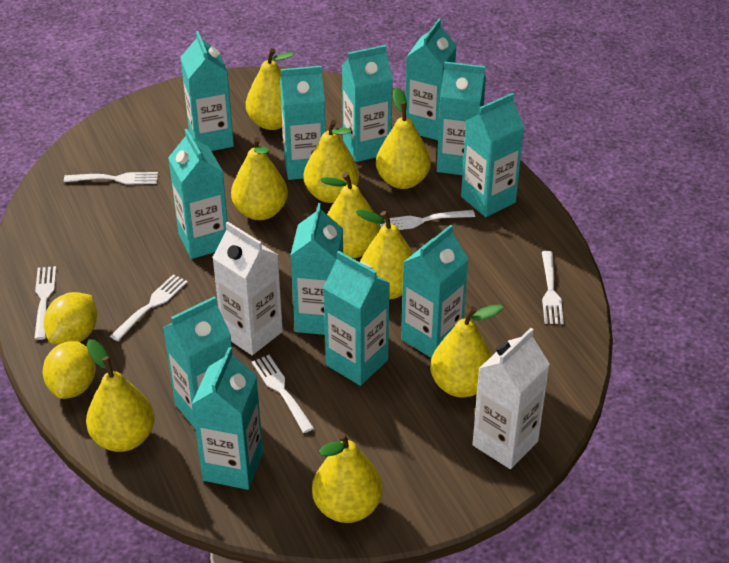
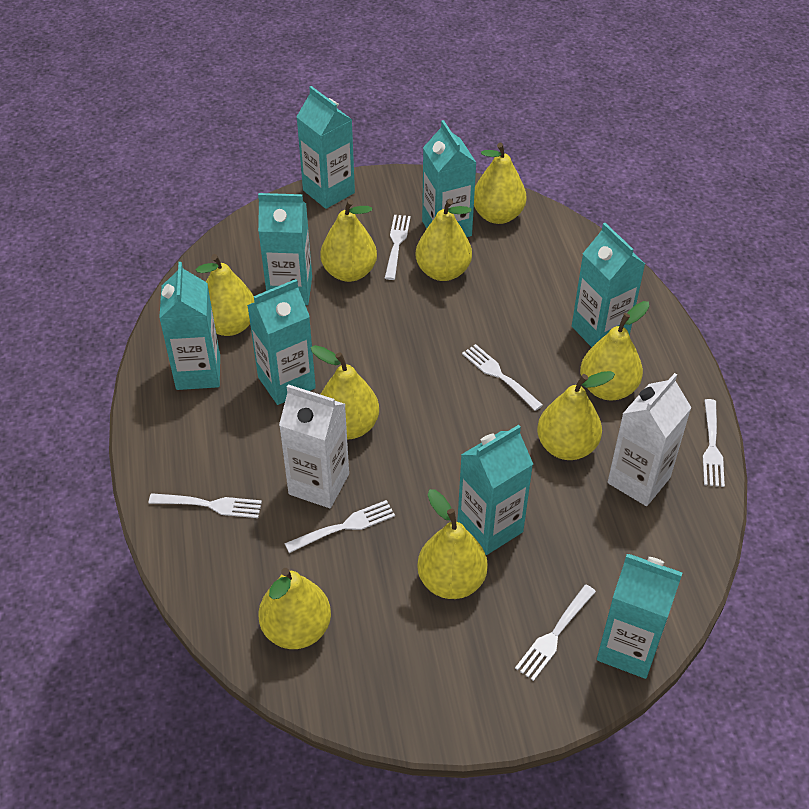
turquoise carton: 12 -> 8
yellow lemon: 2 -> 0

